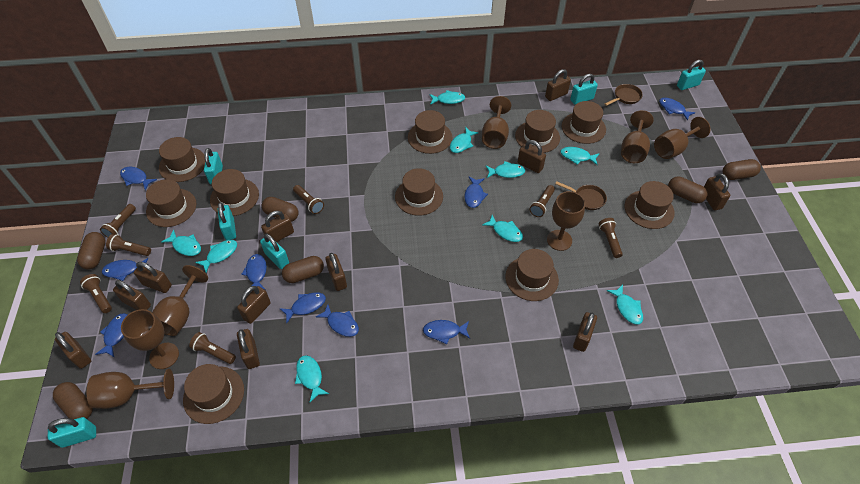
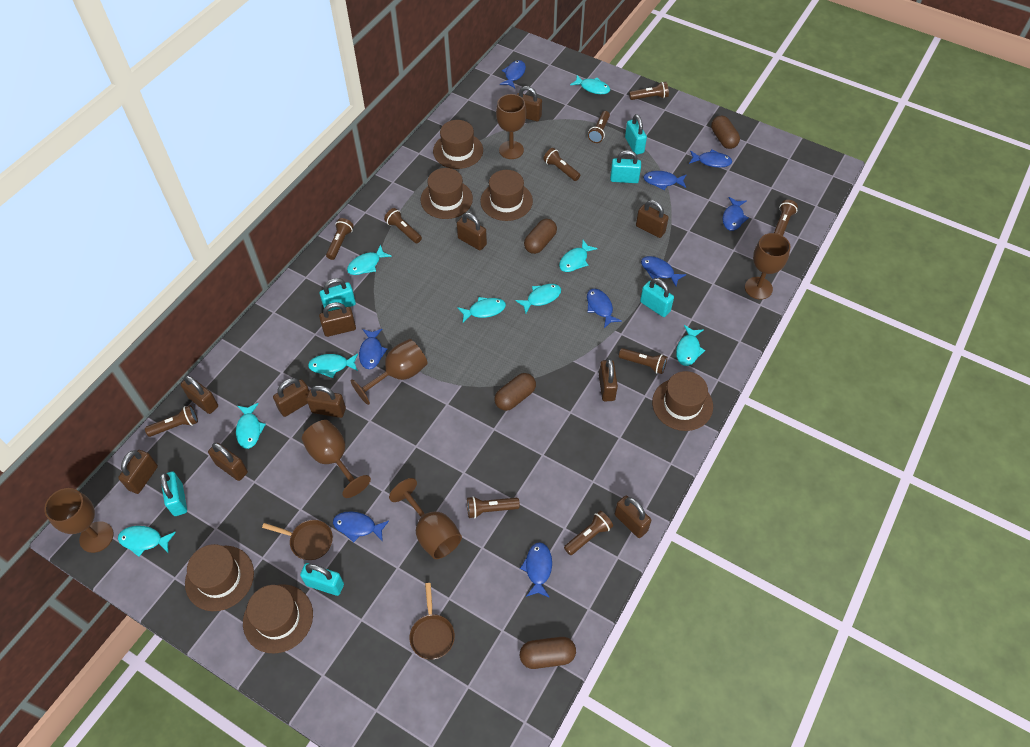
brown capsule: 6 -> 4
brown flashlight: 7 -> 10
brown goblet: 7 -> 6
brown hat: 10 -> 6

